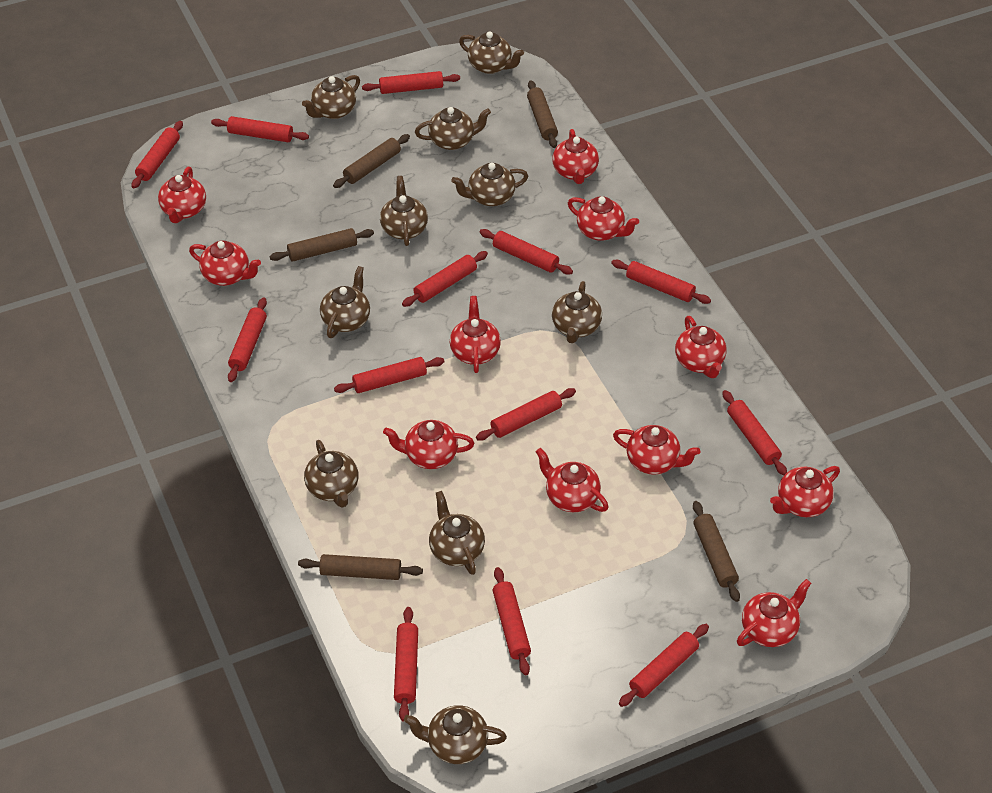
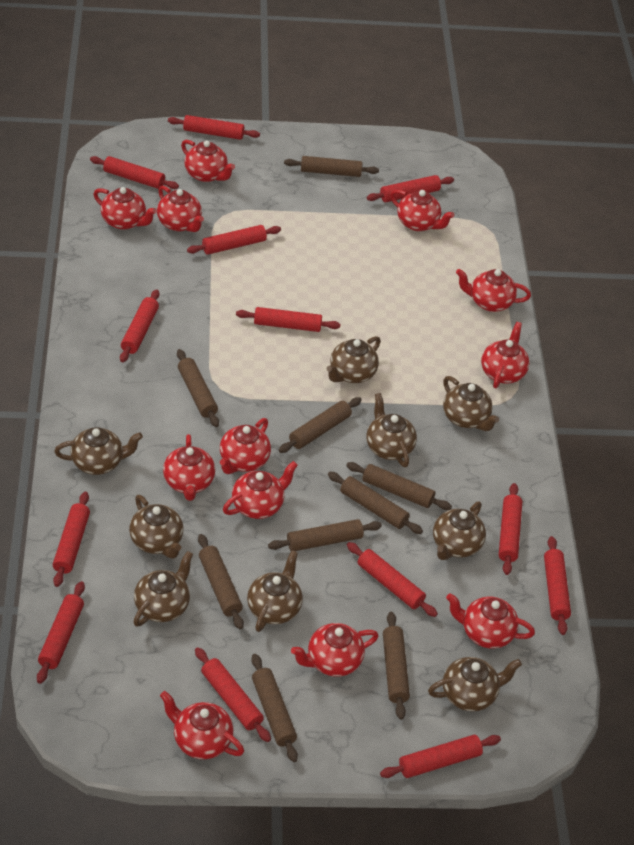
brown rolling pin: 5 -> 9
brown teapot: 10 -> 9
red teapot: 11 -> 12

